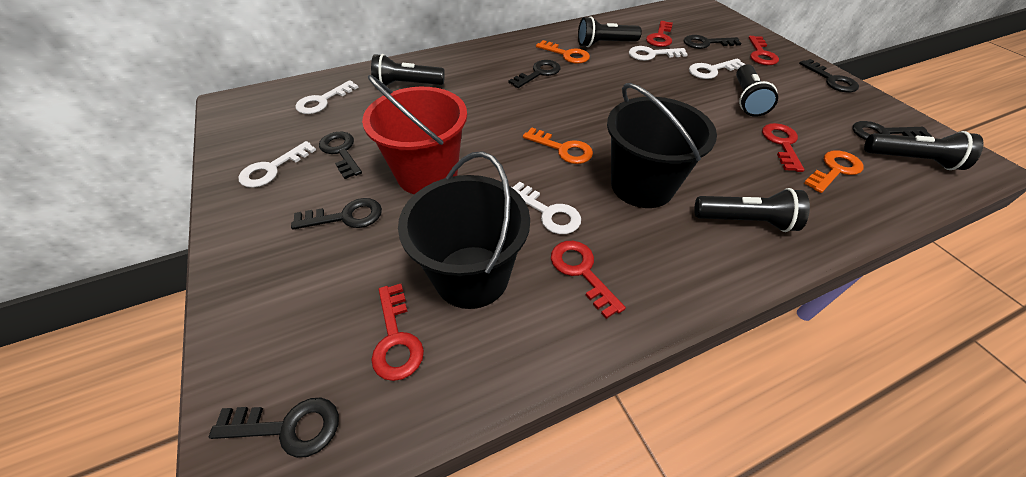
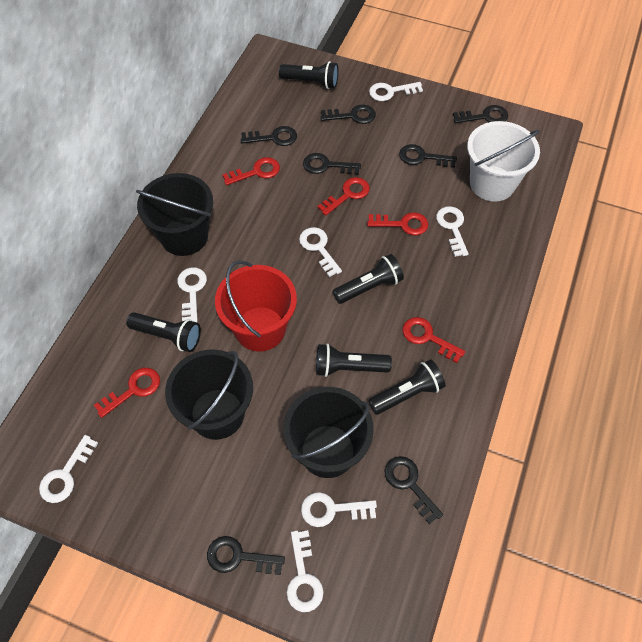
black bucket: 2 -> 3
orange key: 3 -> 0
white bucket: 0 -> 1
white key: 5 -> 7

